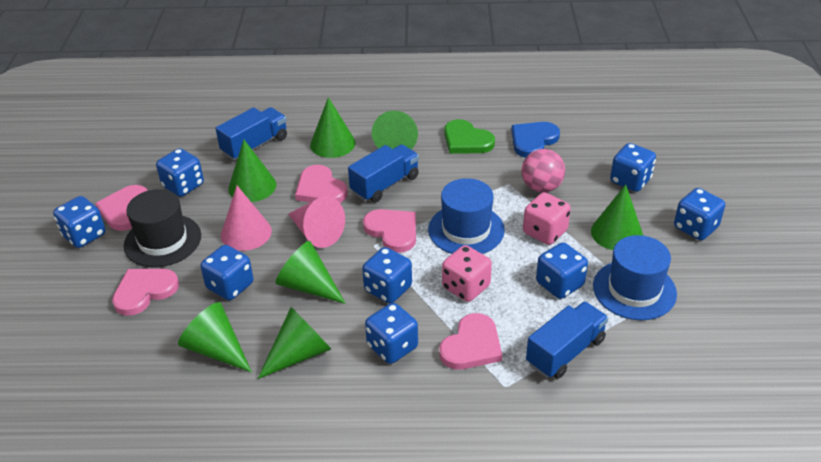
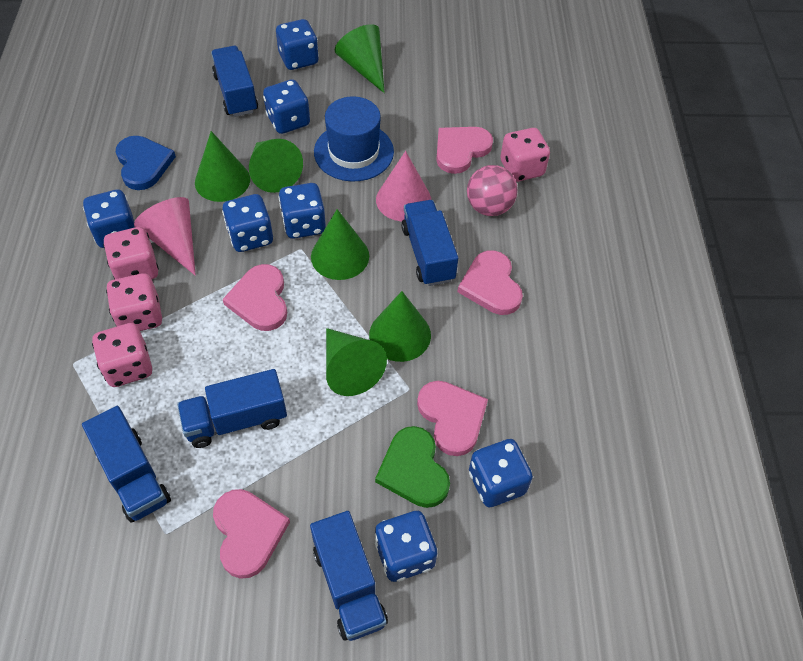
black hat: 1 -> 0
blue dice: 8 -> 7
blue hat: 2 -> 1
blue truck: 3 -> 5
green cone: 7 -> 6
pink dice: 2 -> 4

